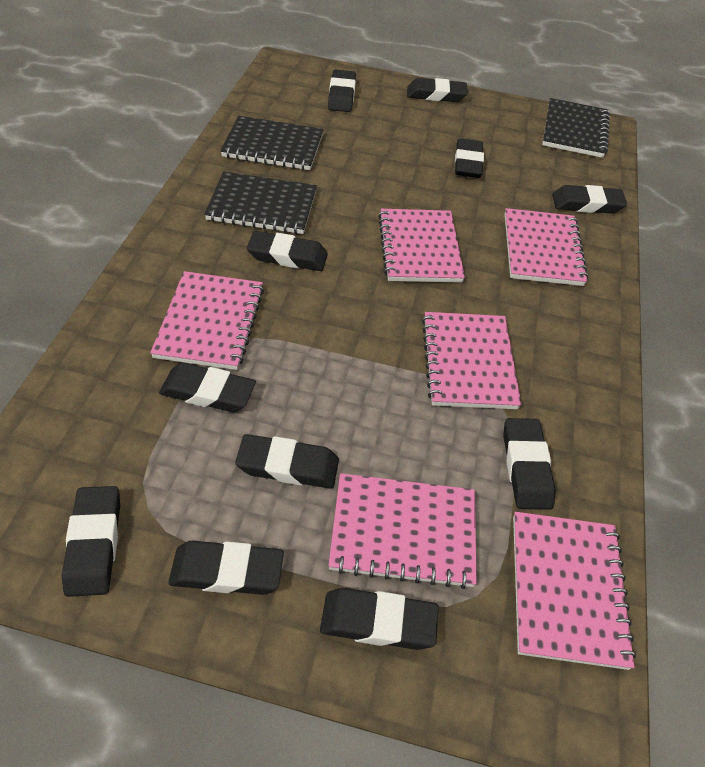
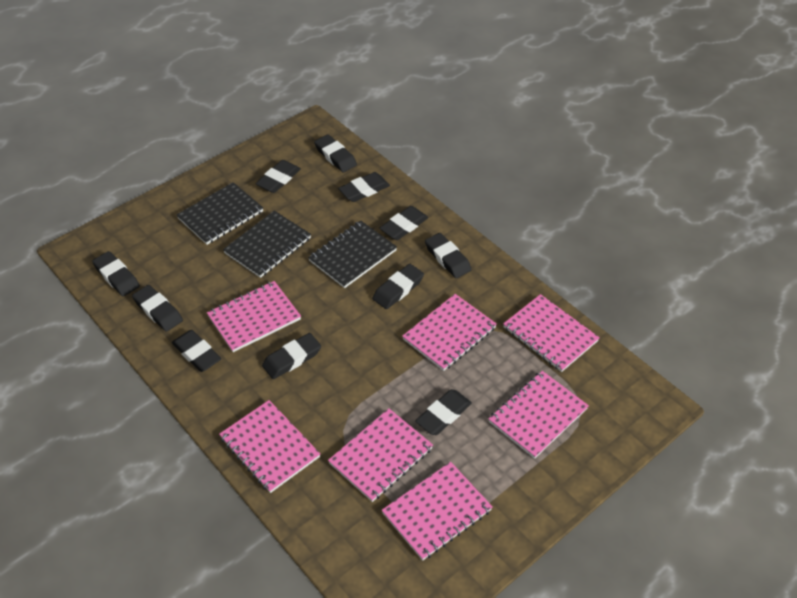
pink notebook: 6 -> 7

